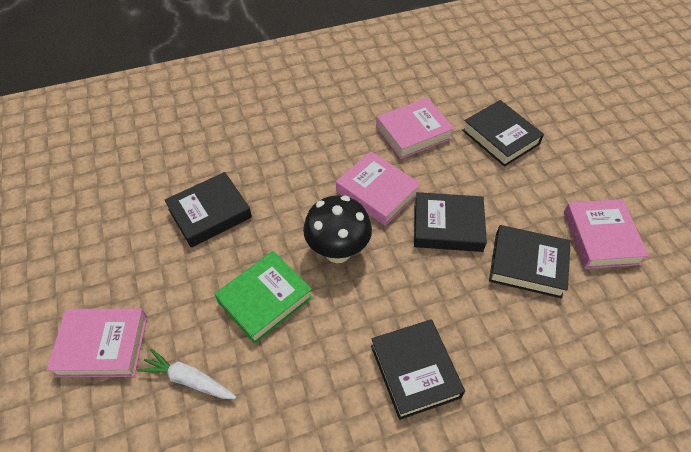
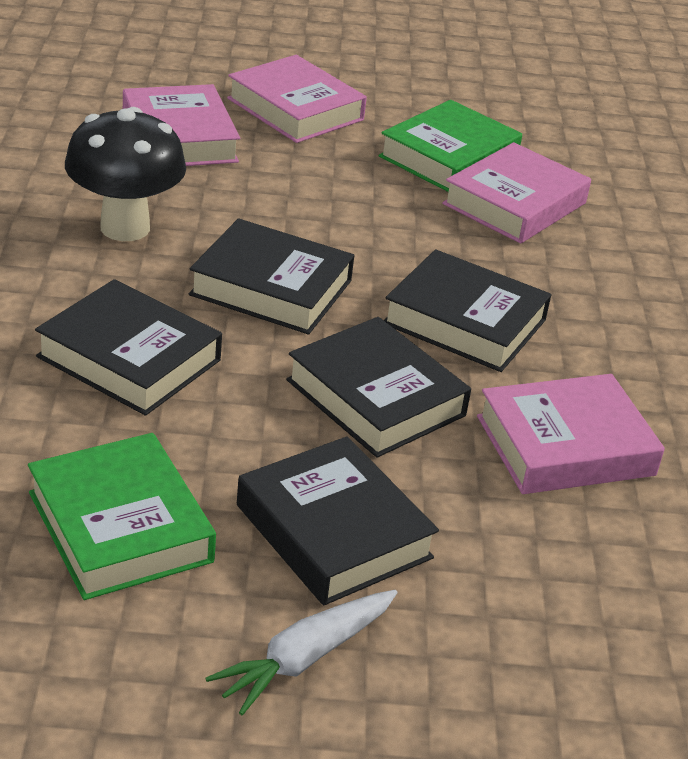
green book: 1 -> 2

